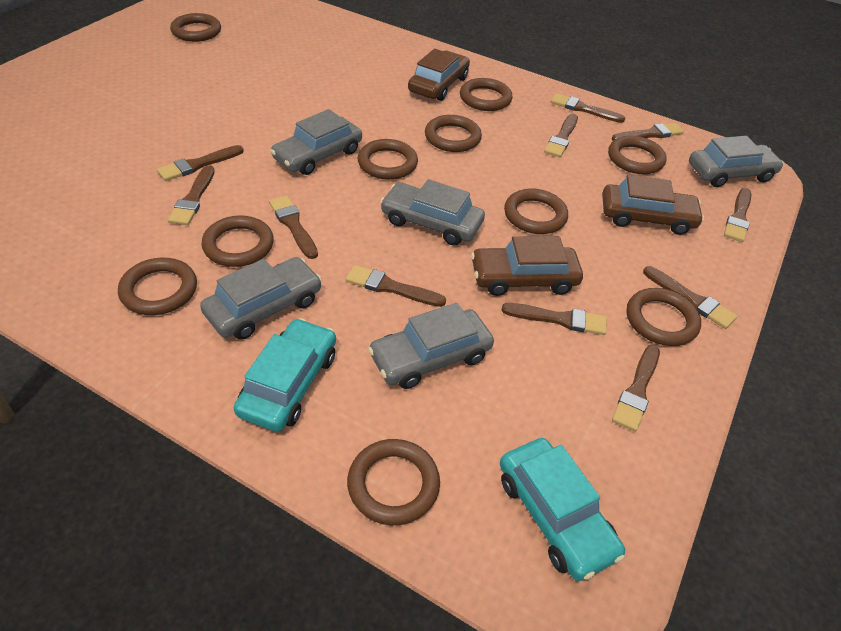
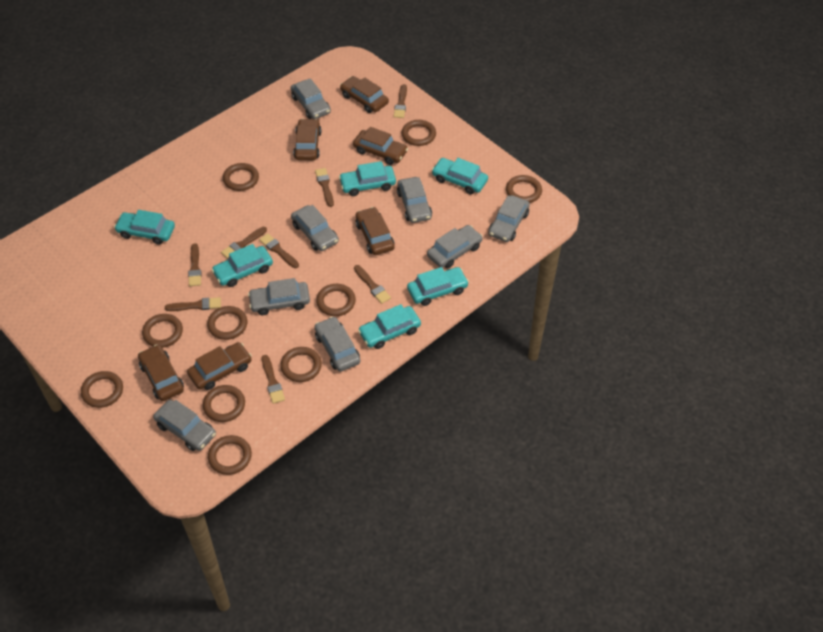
brown brush: 11 -> 8
brown car: 3 -> 6
grey car: 5 -> 8
turquoise car: 2 -> 6

